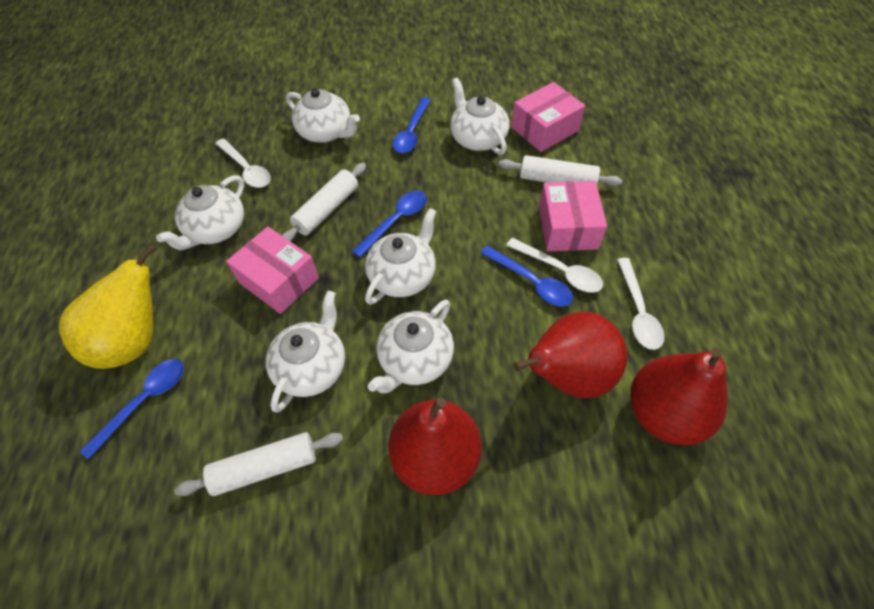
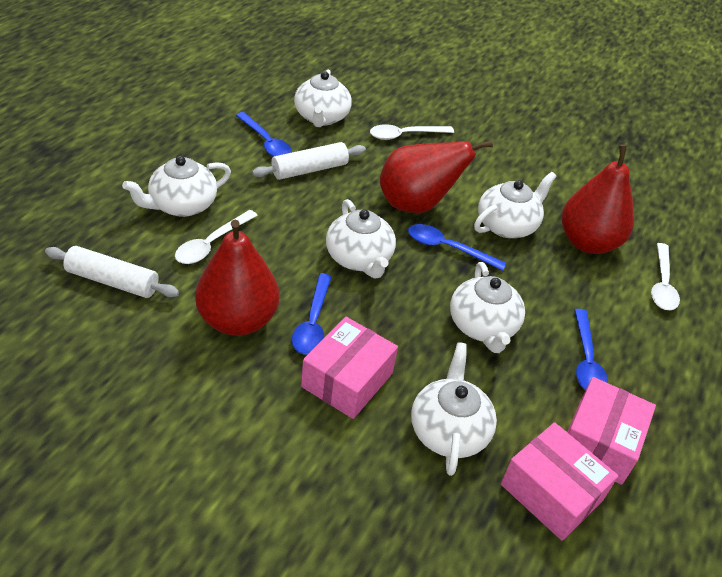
white rolling pin: 3 -> 2
yellow pear: 1 -> 0

